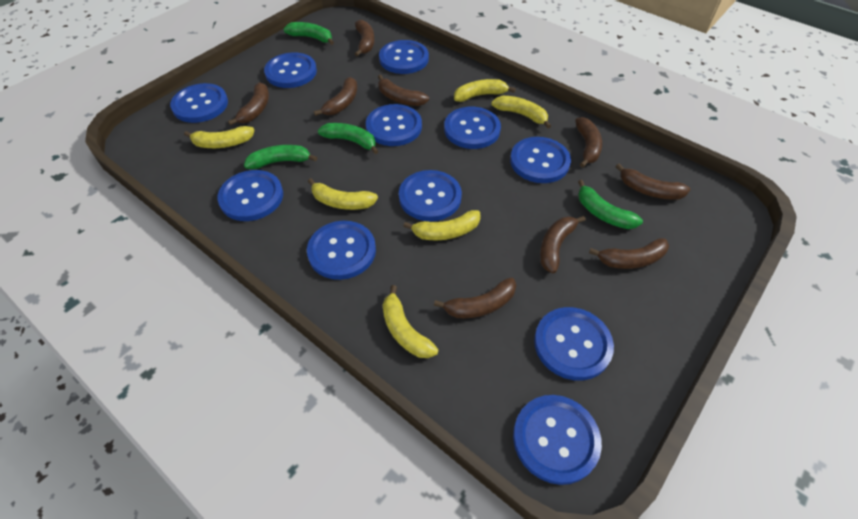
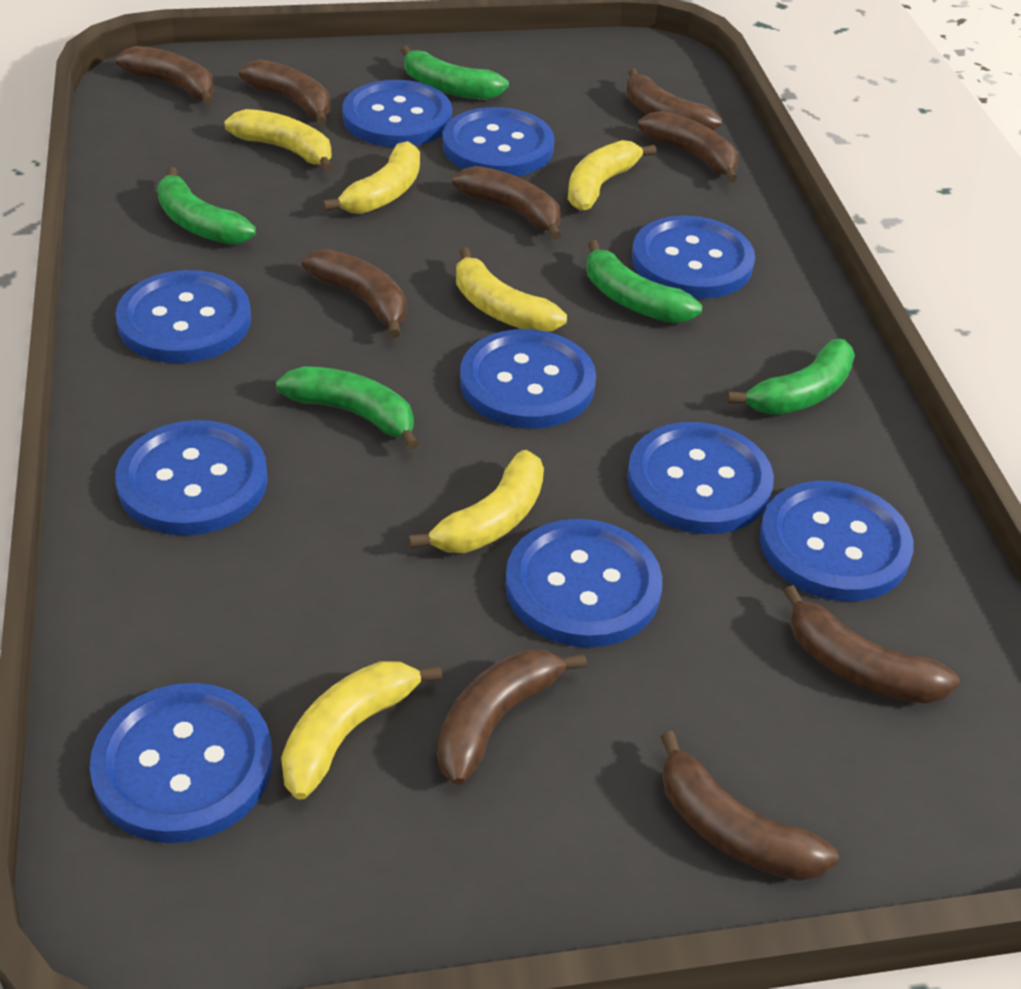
blue button: 11 -> 10
green banana: 4 -> 5

